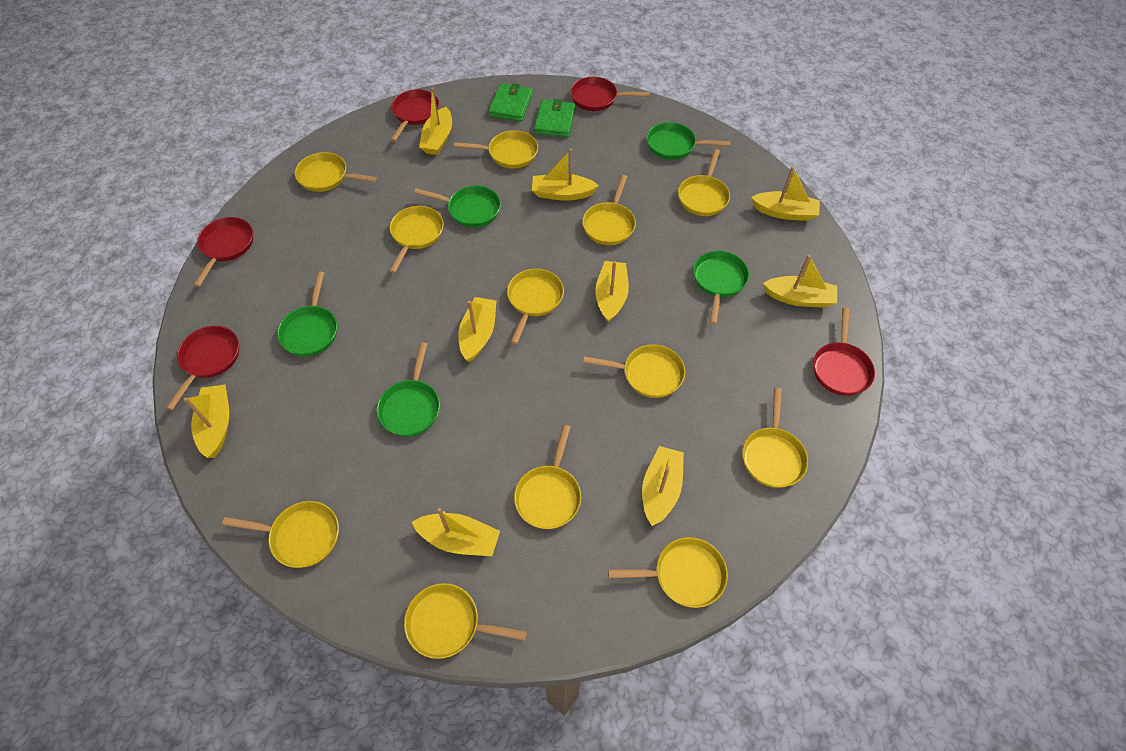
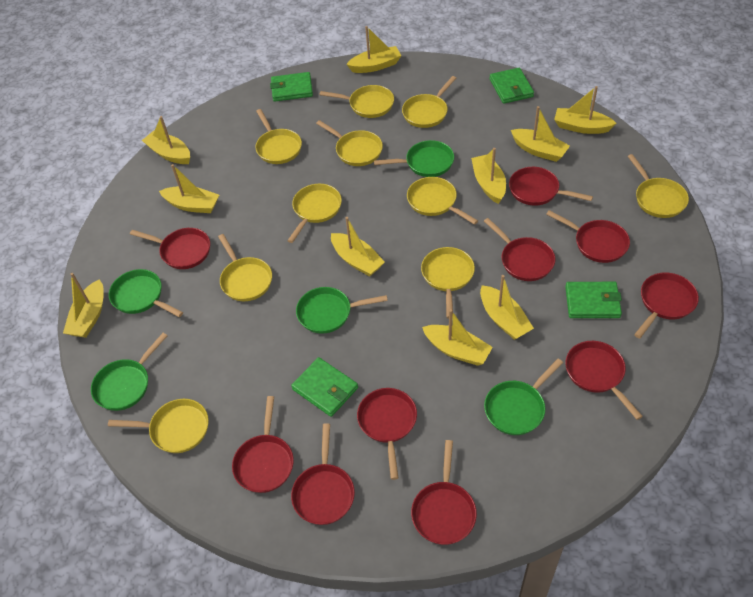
green wallet: 2 -> 4
red pan: 5 -> 10
yellow boat: 9 -> 10
yellow pan: 12 -> 10

